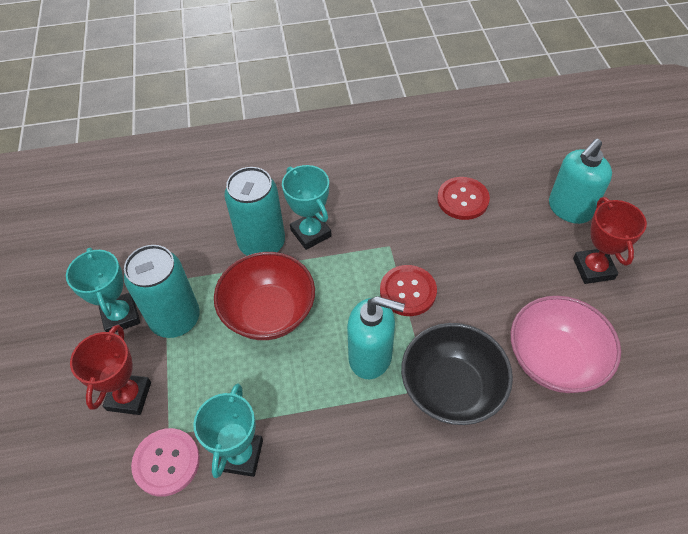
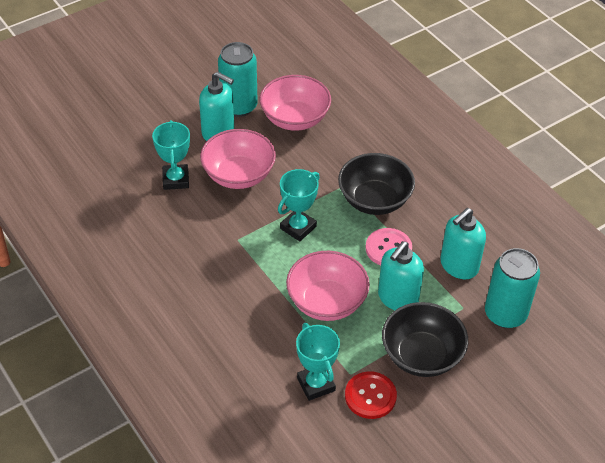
black bowl: 1 -> 2
pink bowl: 1 -> 3
red bowl: 1 -> 0
red button: 2 -> 1
red trophy: 2 -> 0
turquoise soap dispenser: 2 -> 3

